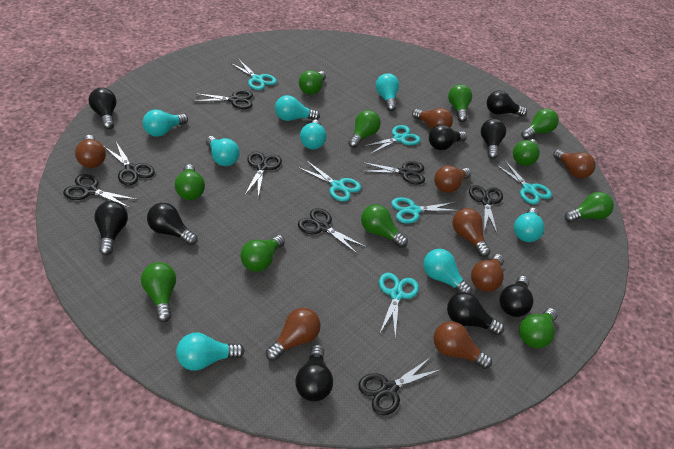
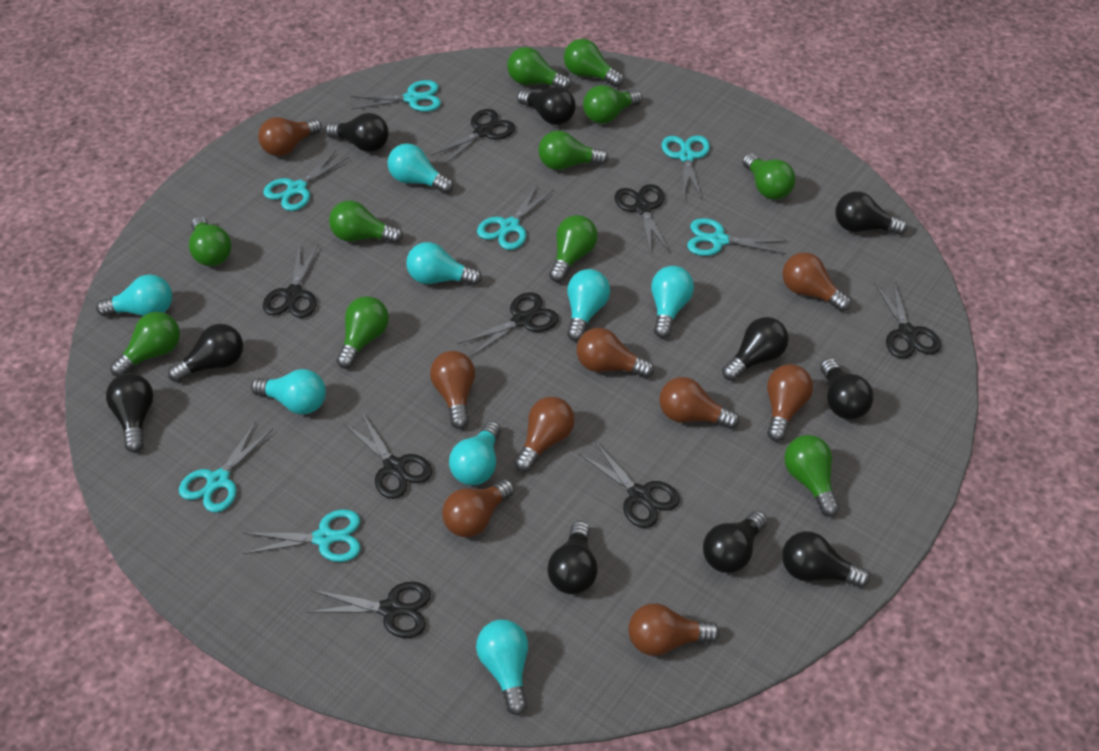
black light bulb: 9 -> 10
brown light bulb: 8 -> 9
turquoise scissors: 6 -> 7

